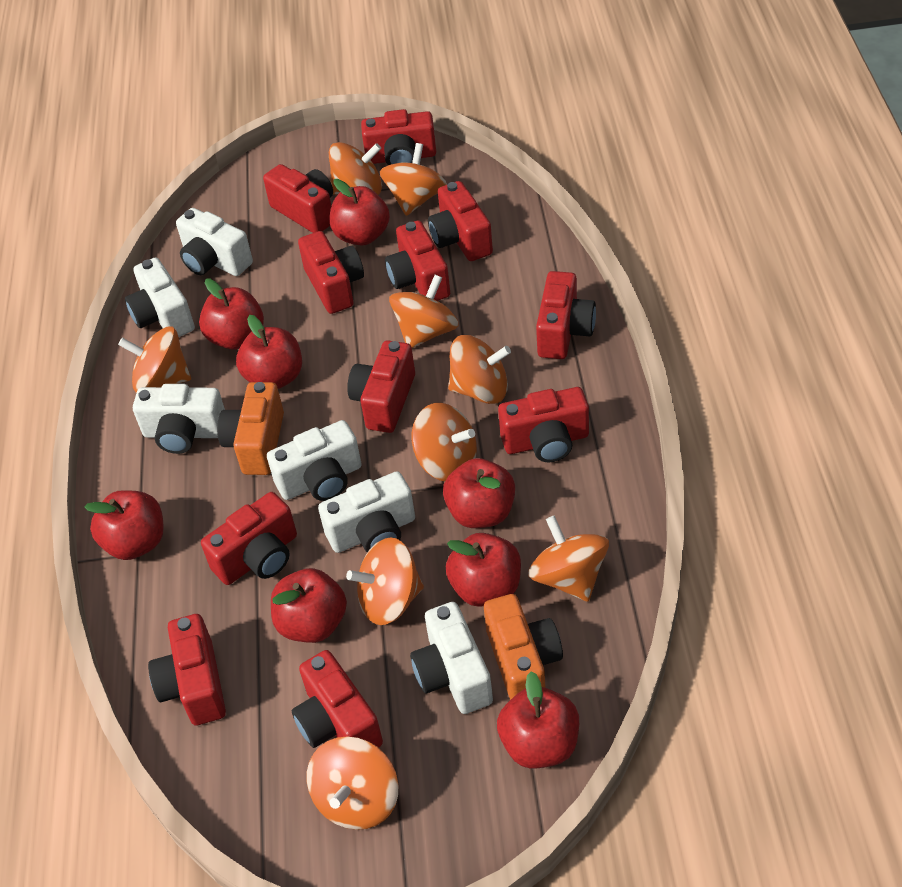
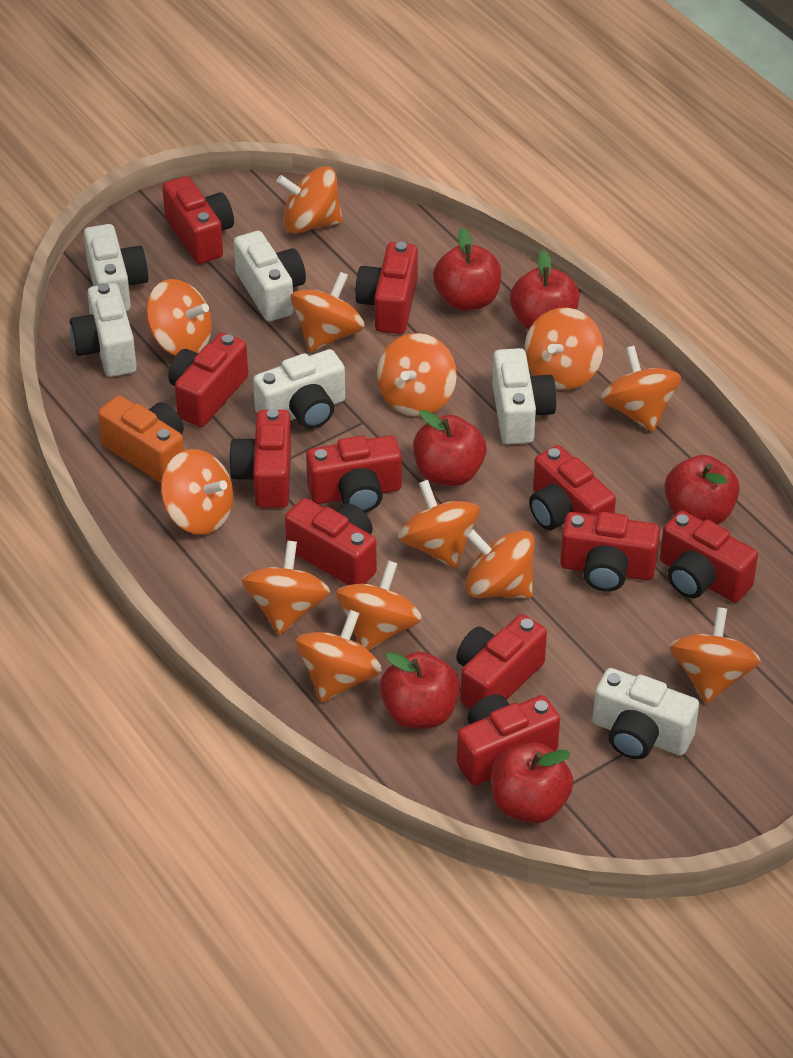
orange camera: 2 -> 1
orange spinning top: 9 -> 13
red apple: 8 -> 6

